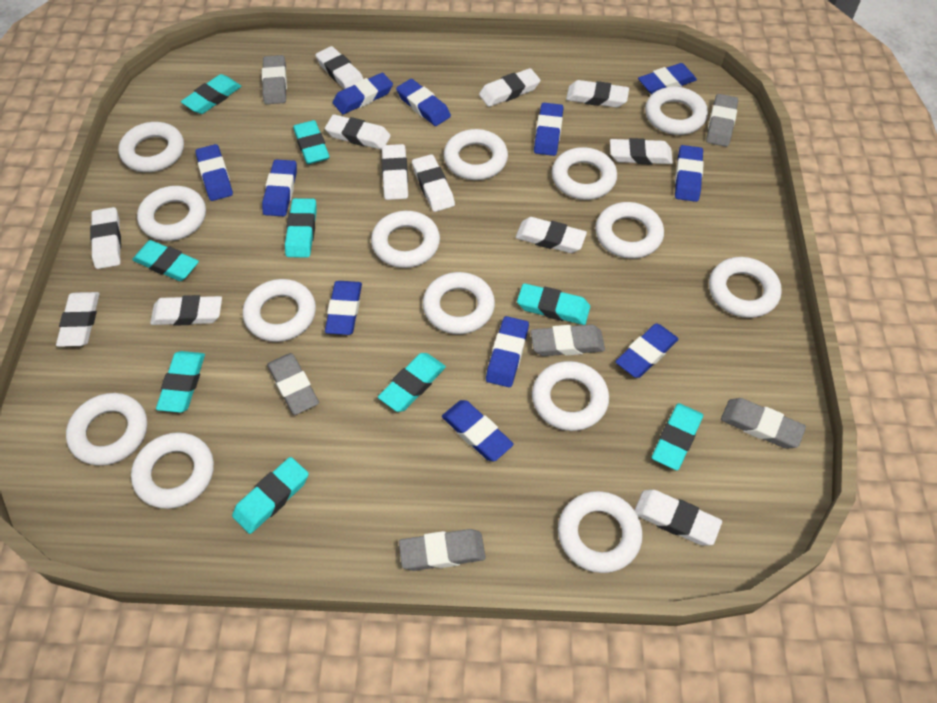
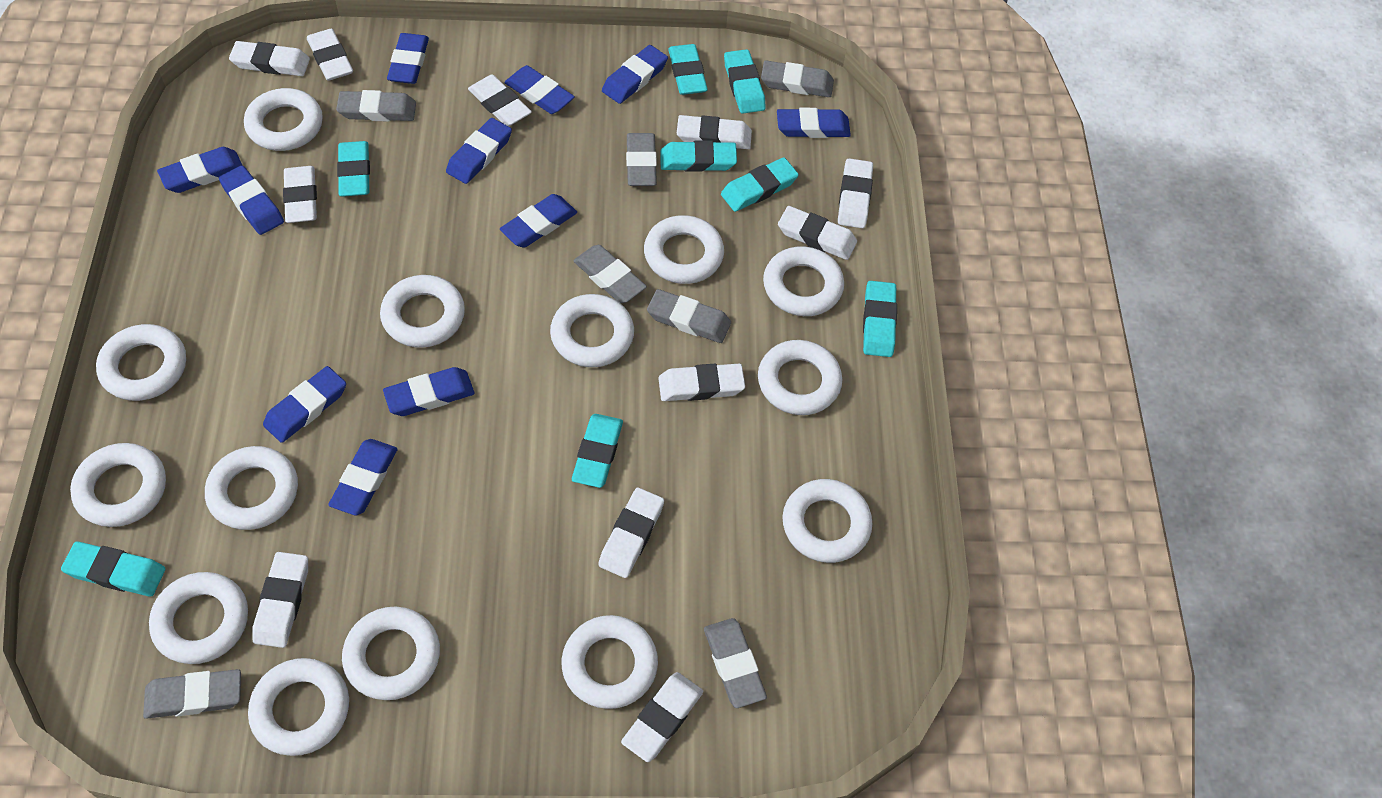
grey eraser: 6 -> 7
turquoise eraser: 9 -> 8
white eraser: 12 -> 11

